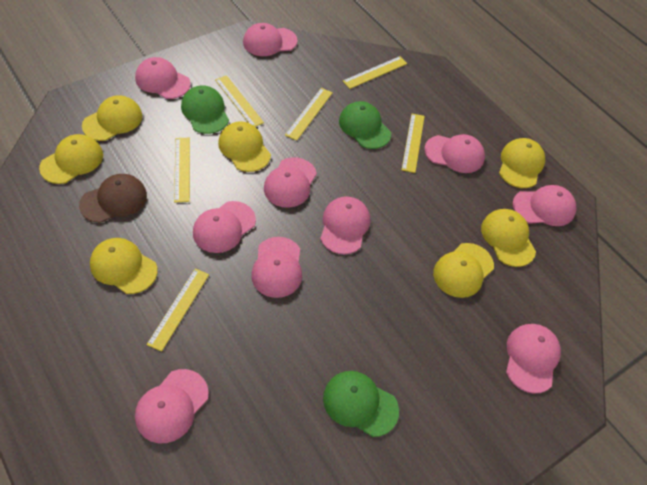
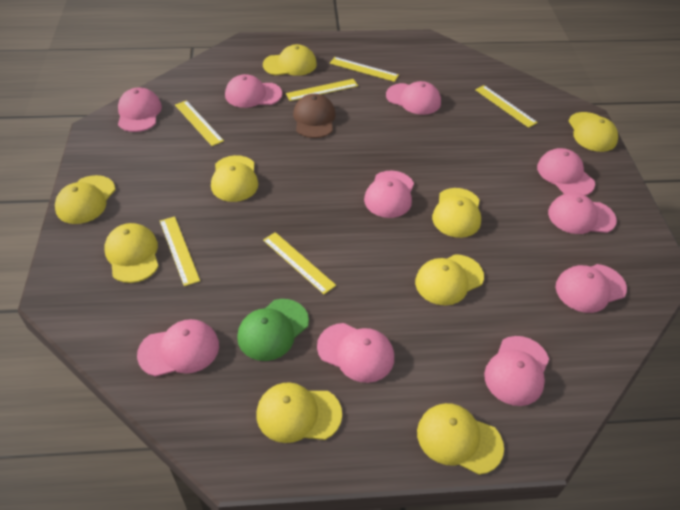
green cap: 3 -> 1
yellow cap: 7 -> 9

